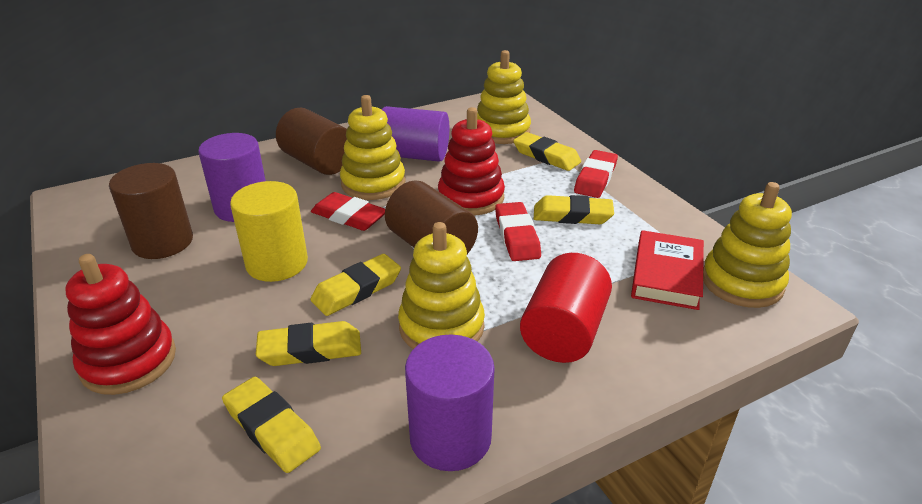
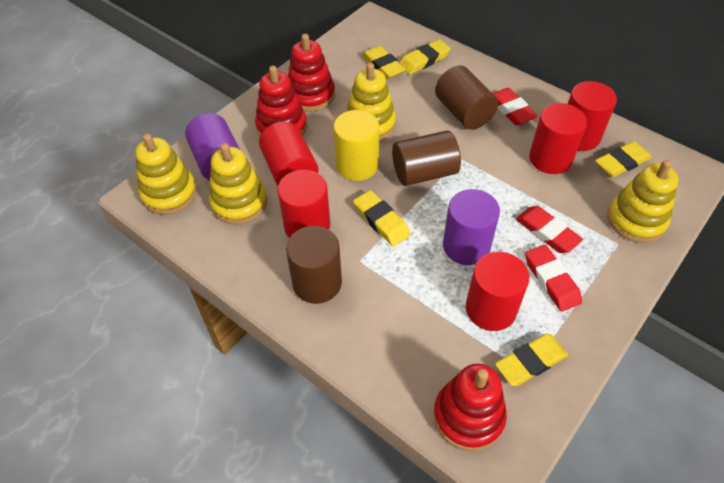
purple cylinder: 3 -> 2
red book: 1 -> 0
red cylinder: 1 -> 5
red stacking toy: 2 -> 3

